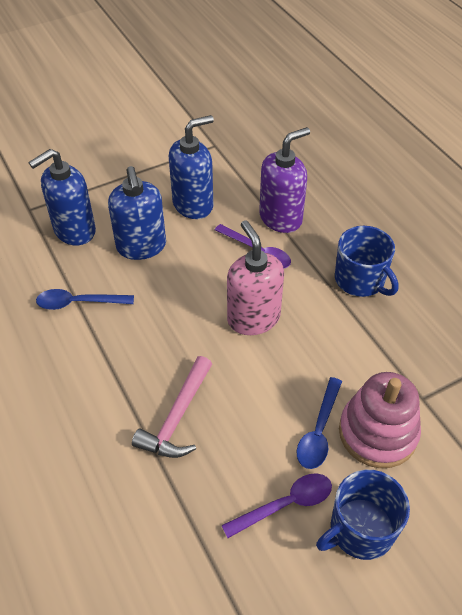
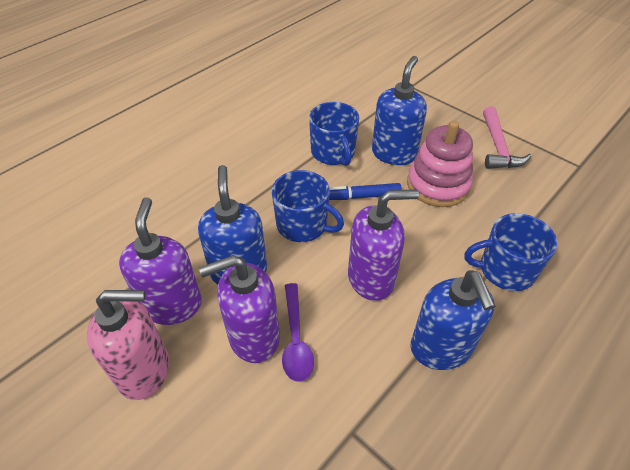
blue marker: 0 -> 1
blue mug: 2 -> 3
blue spoon: 2 -> 0
purple soap dispenser: 1 -> 3
purple spoon: 2 -> 1

